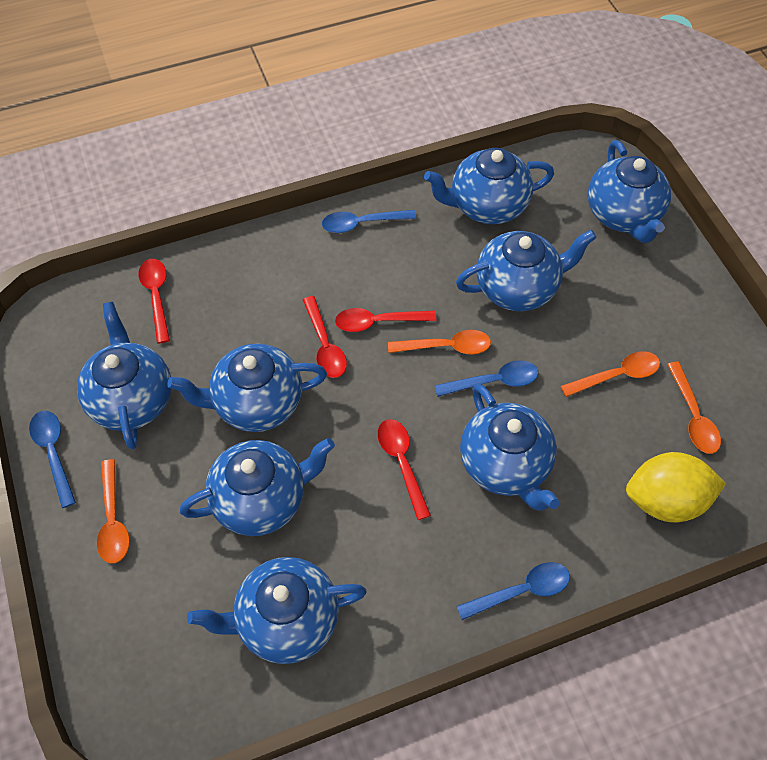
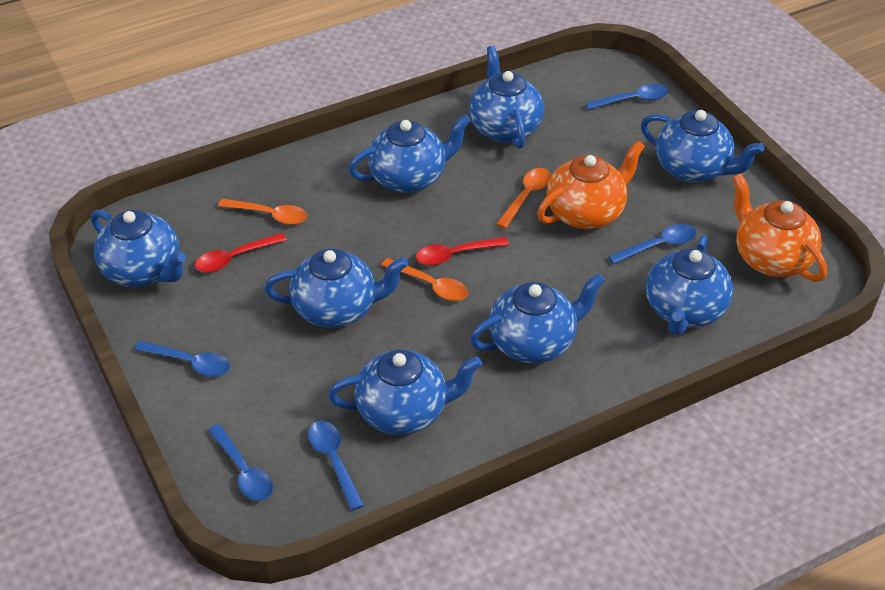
blue spoon: 4 -> 5
orange spoon: 4 -> 3
orange teapot: 0 -> 2
red spoon: 4 -> 2
yellow lemon: 1 -> 0

